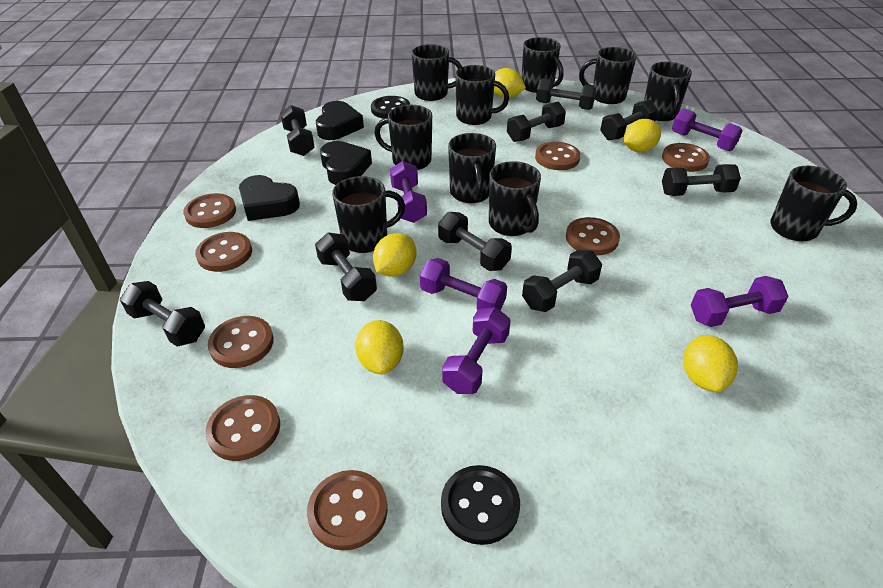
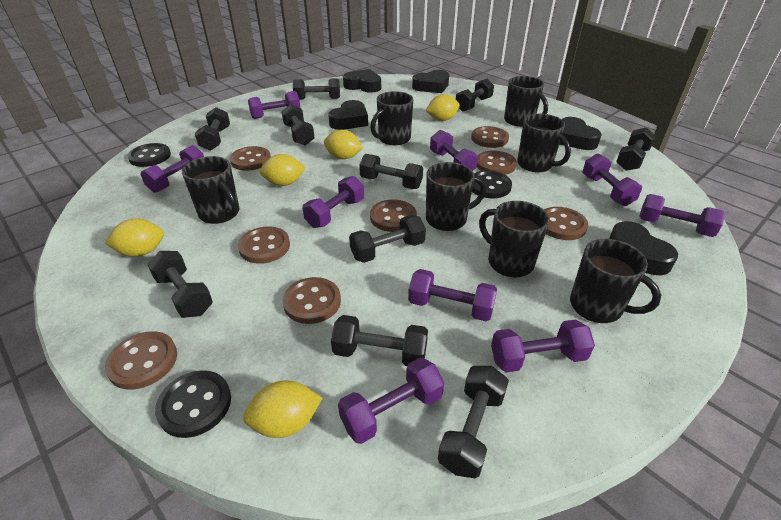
black button: 2 -> 3
black dumbbell: 9 -> 10
black heart: 3 -> 5
black mug: 10 -> 7
purple dumbbell: 5 -> 9

